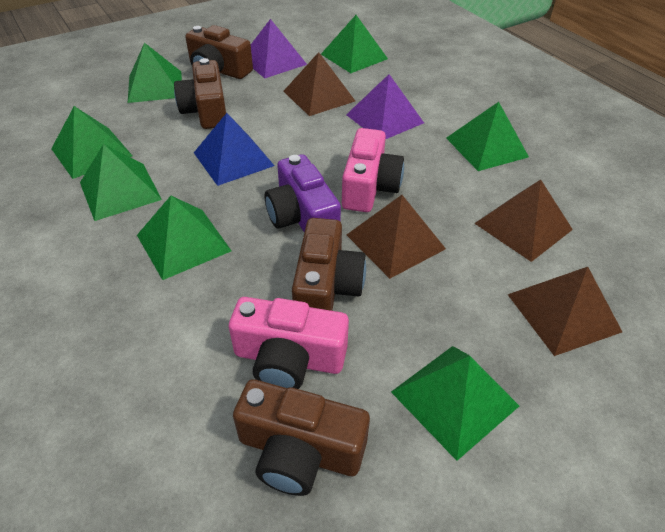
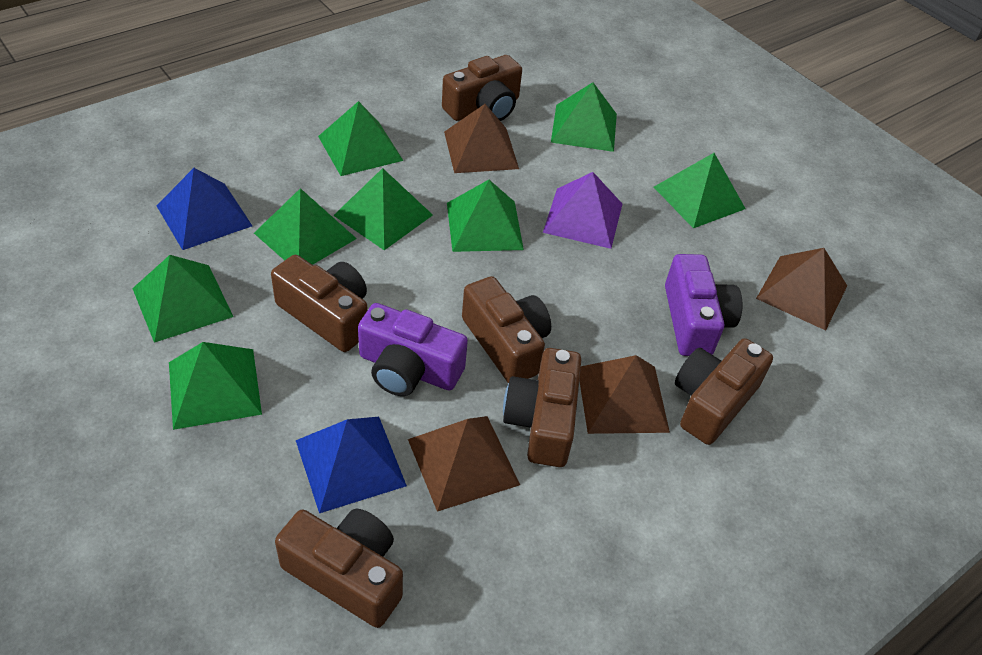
blue pyramid: 1 -> 2
brown camera: 4 -> 6
green pyramid: 7 -> 8
pink camera: 2 -> 0
purple camera: 1 -> 2
purple pyramid: 2 -> 1

